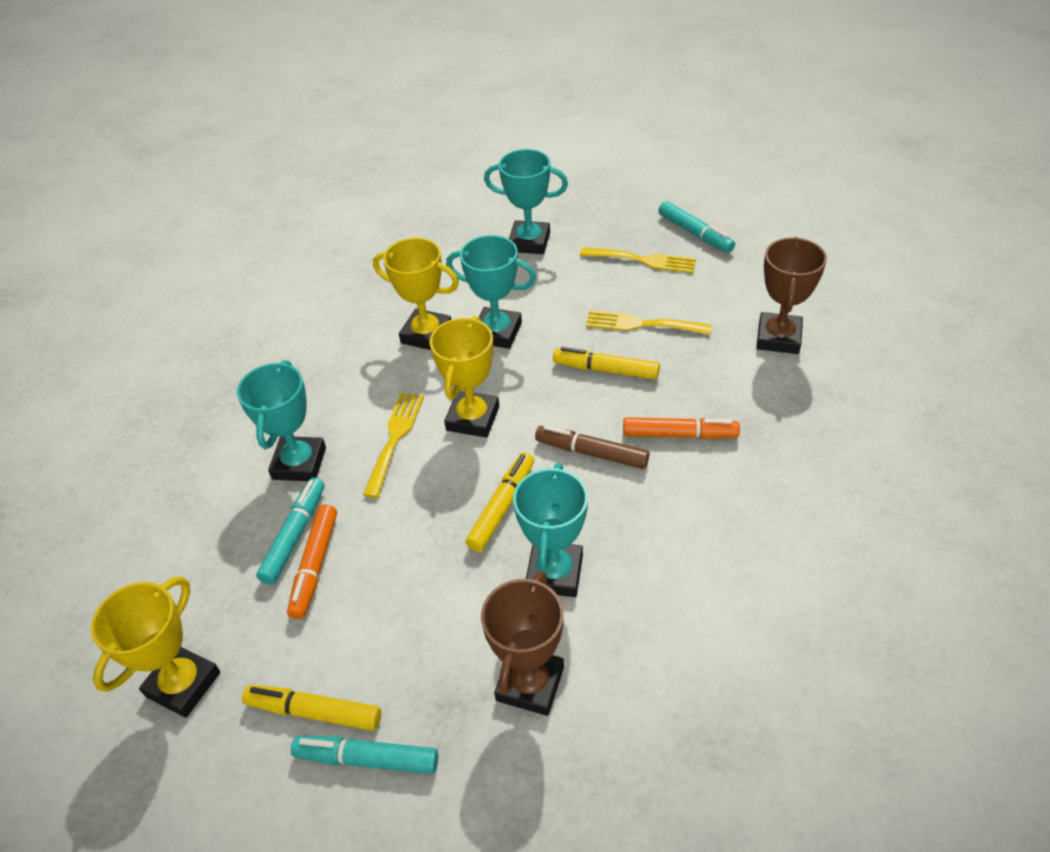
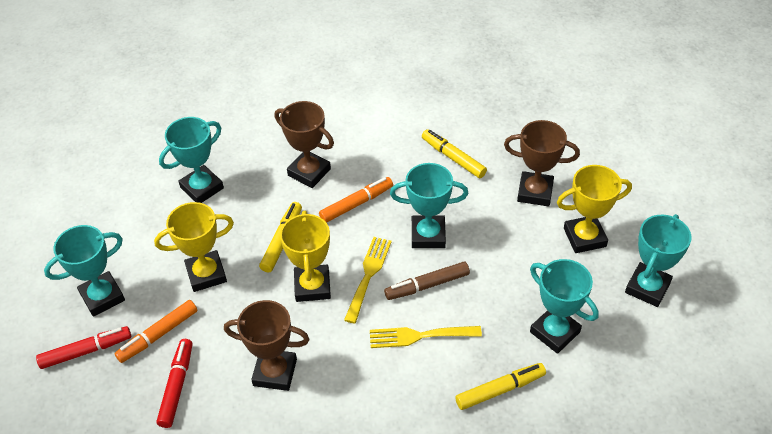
brown trophy: 2 -> 3
red marker: 0 -> 2
turquoise marker: 3 -> 0
turquoise trophy: 4 -> 5
yellow fork: 3 -> 2

